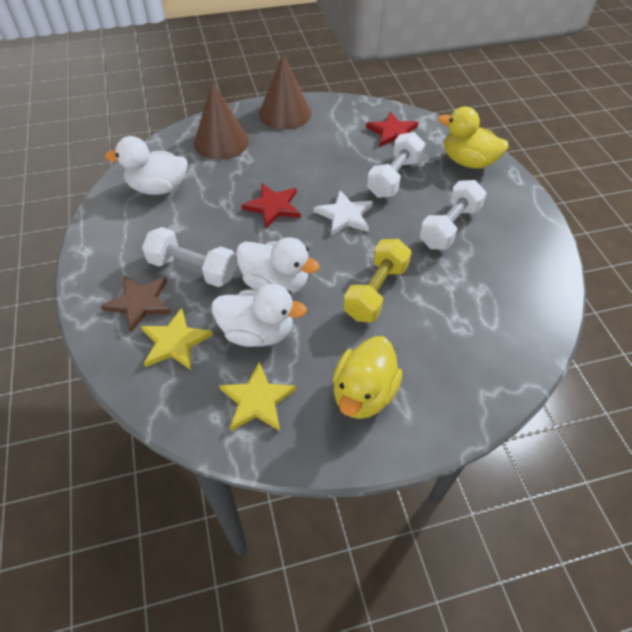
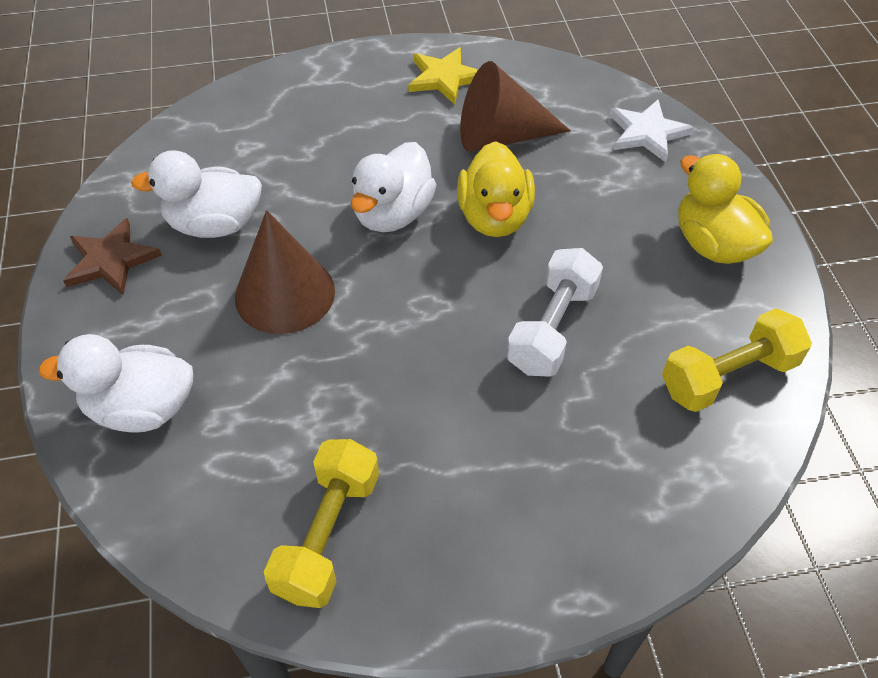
red star: 2 -> 0
white dumbbell: 3 -> 1
yellow dumbbell: 1 -> 2
yellow star: 2 -> 1

